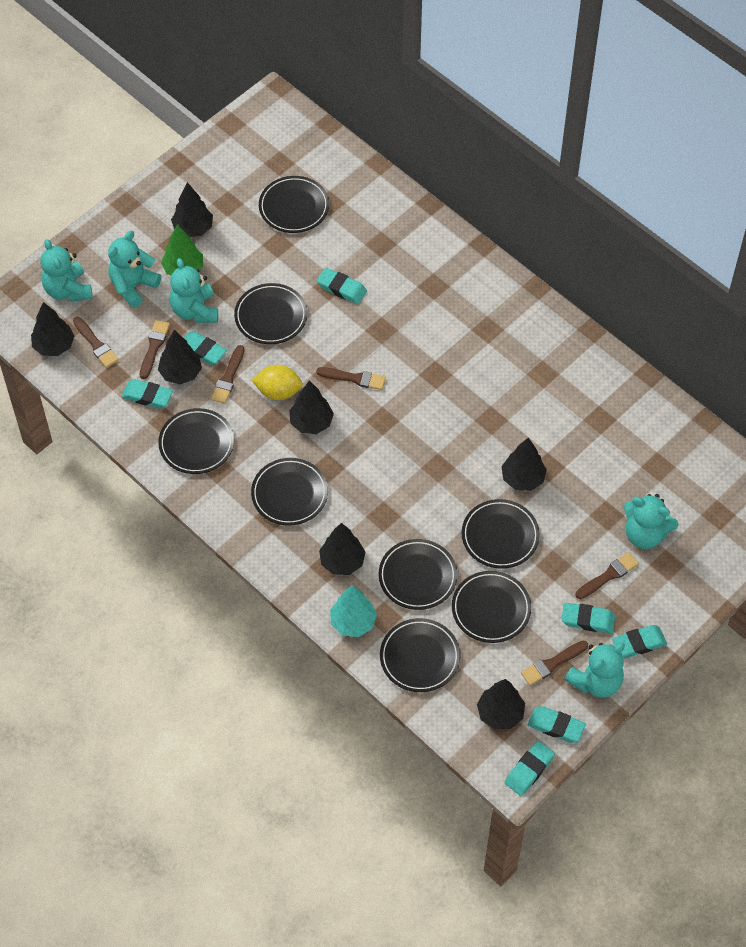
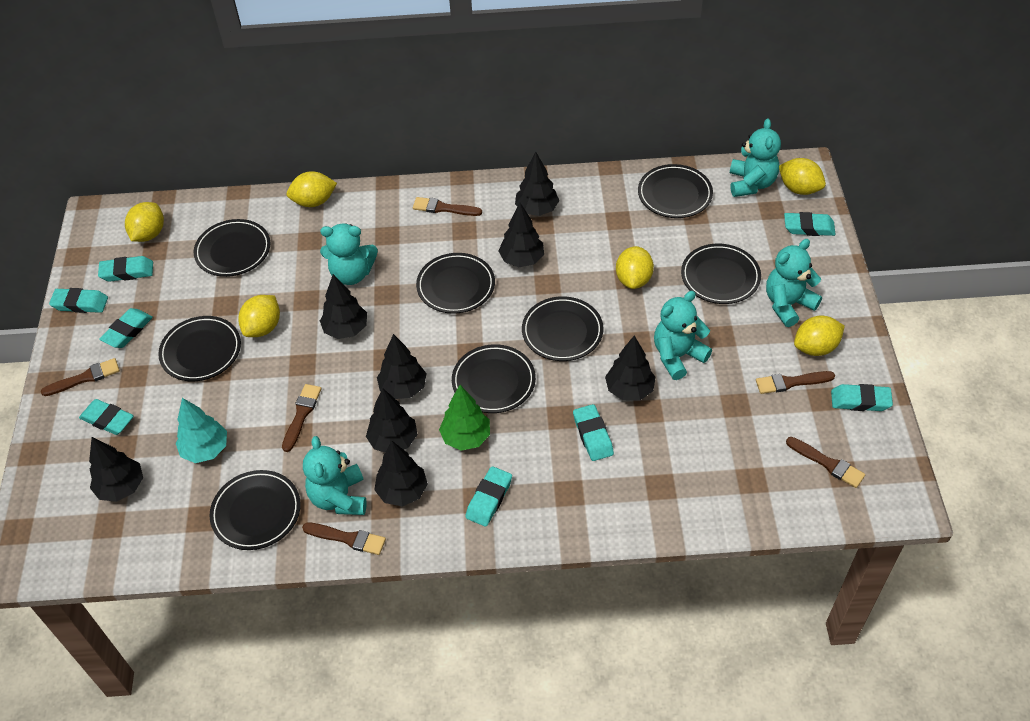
black tree: 7 -> 8
turquoise eraser: 7 -> 8
yellow lemon: 1 -> 6

